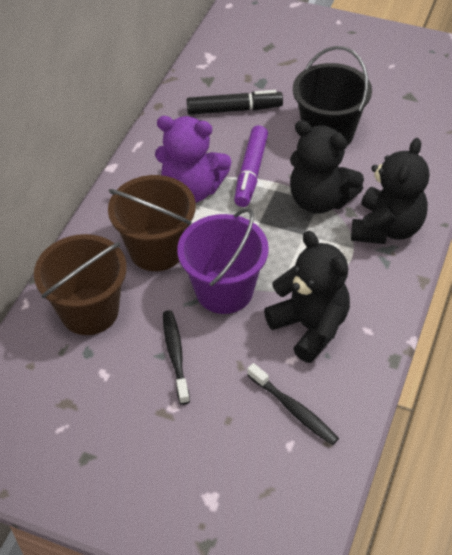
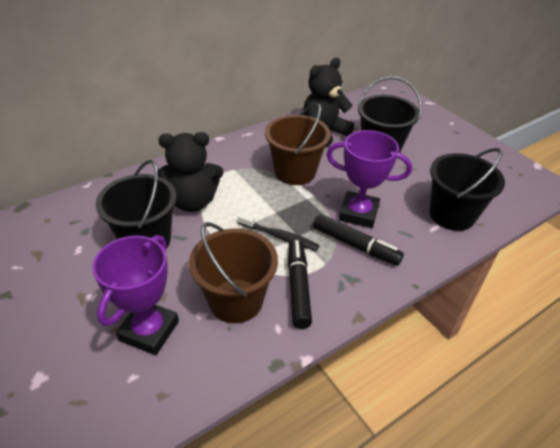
black bucket: 1 -> 3
black marker: 1 -> 2
black teddy bear: 3 -> 2
black toothbrush: 2 -> 1
purple bucket: 1 -> 0
purple marker: 1 -> 0
purple teddy bear: 1 -> 0
purple trophy: 0 -> 2

